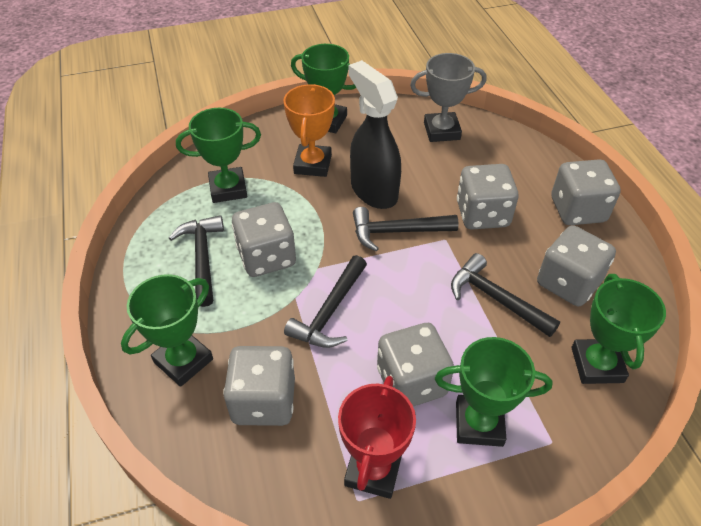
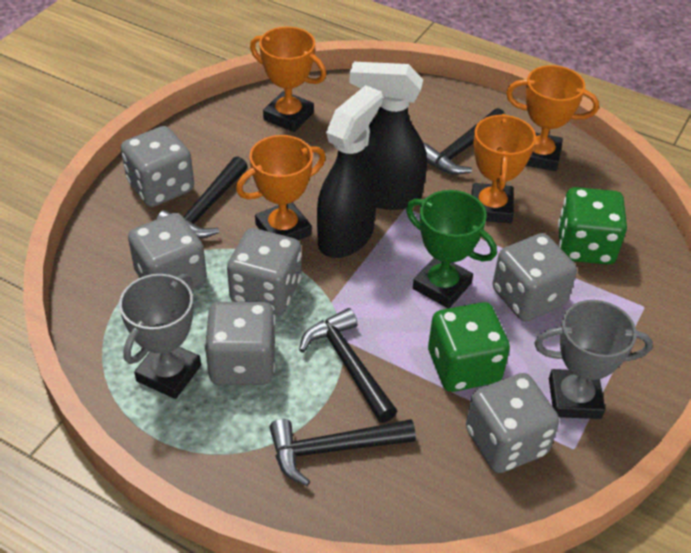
black spray bottle: 1 -> 2
green dice: 0 -> 2
green trophy: 5 -> 1
grey trophy: 1 -> 2
orange trophy: 1 -> 4
red trophy: 1 -> 0

